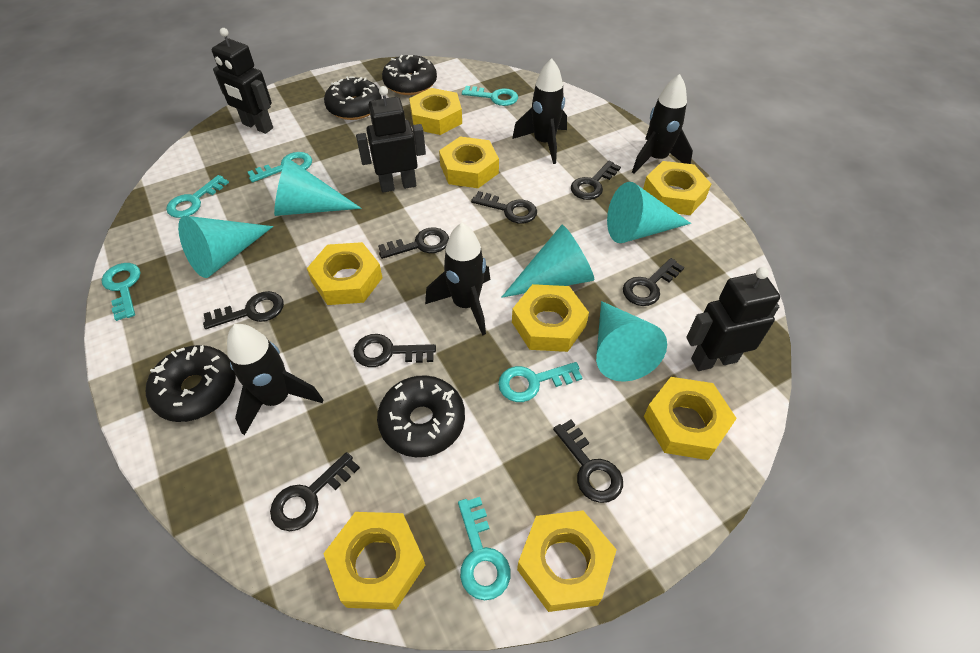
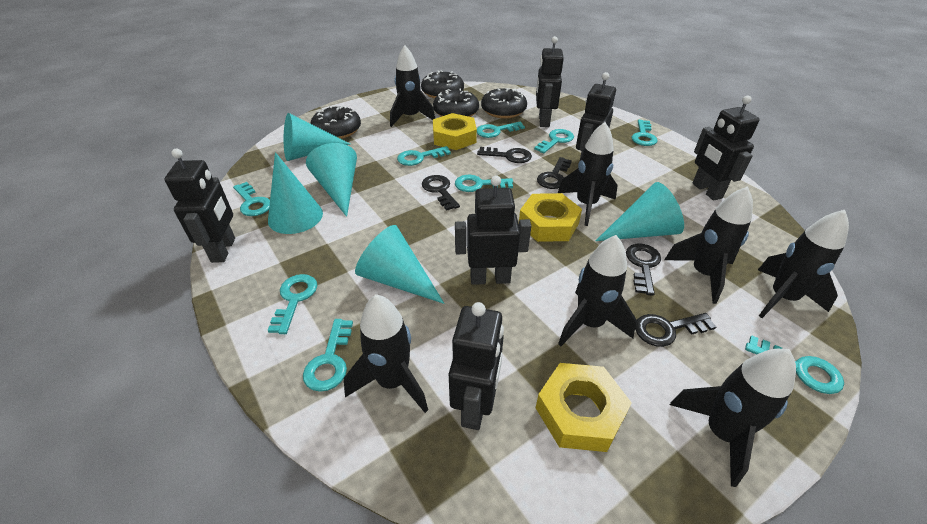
black key: 8 -> 5
black robot: 3 -> 6
black rocket: 4 -> 7
turquoise key: 6 -> 9
yellow nut: 8 -> 3

